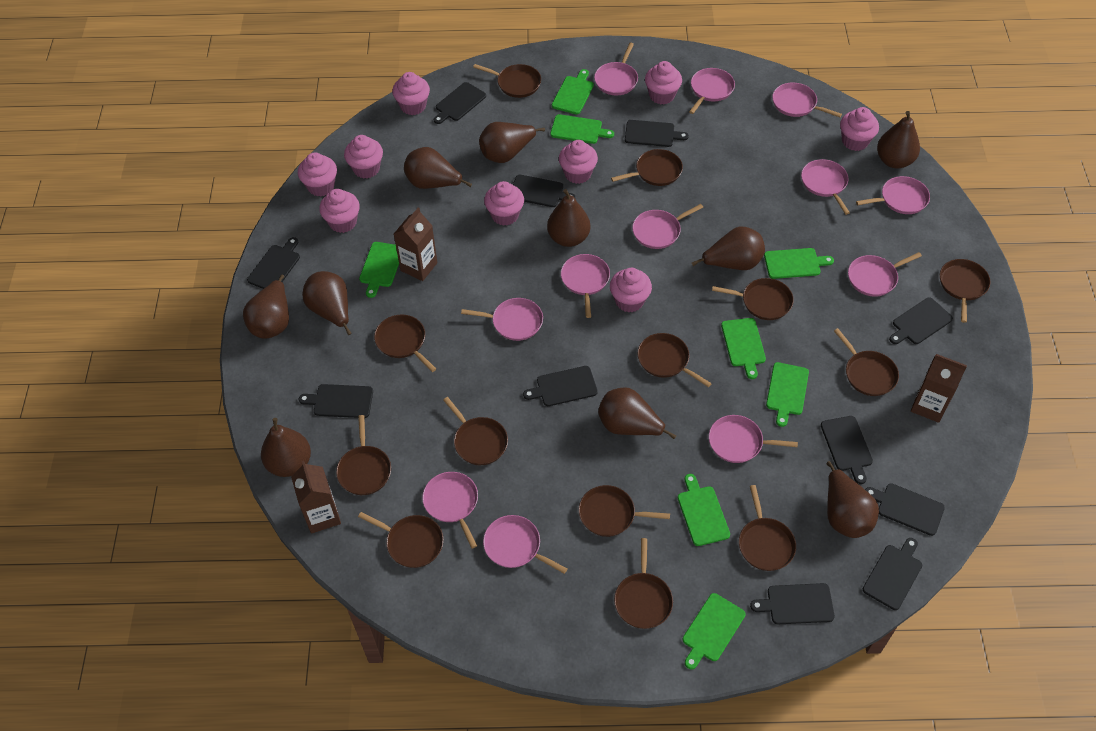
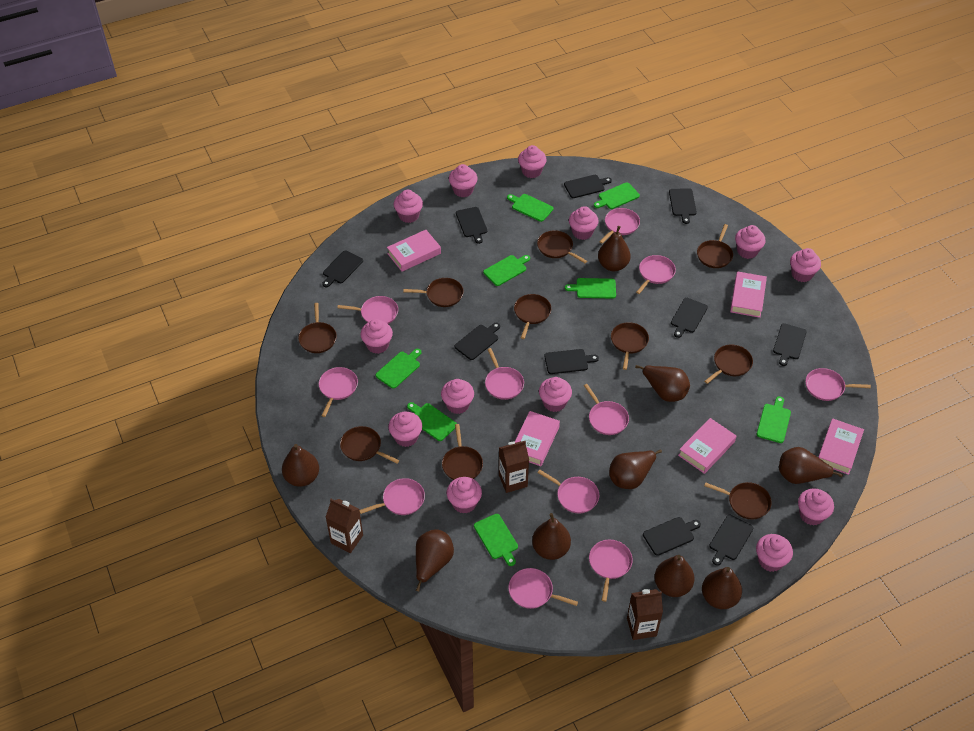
black cutting board: 11 -> 10
brown pan: 13 -> 10
brown pear: 10 -> 9
pink book: 0 -> 5
pink cupcake: 9 -> 13
pink pan: 12 -> 11

